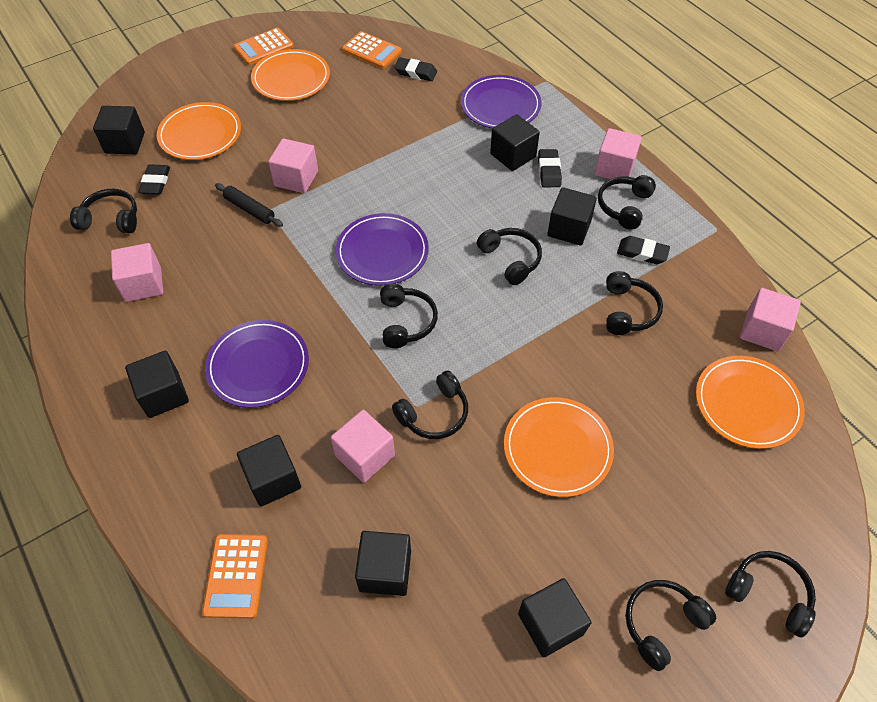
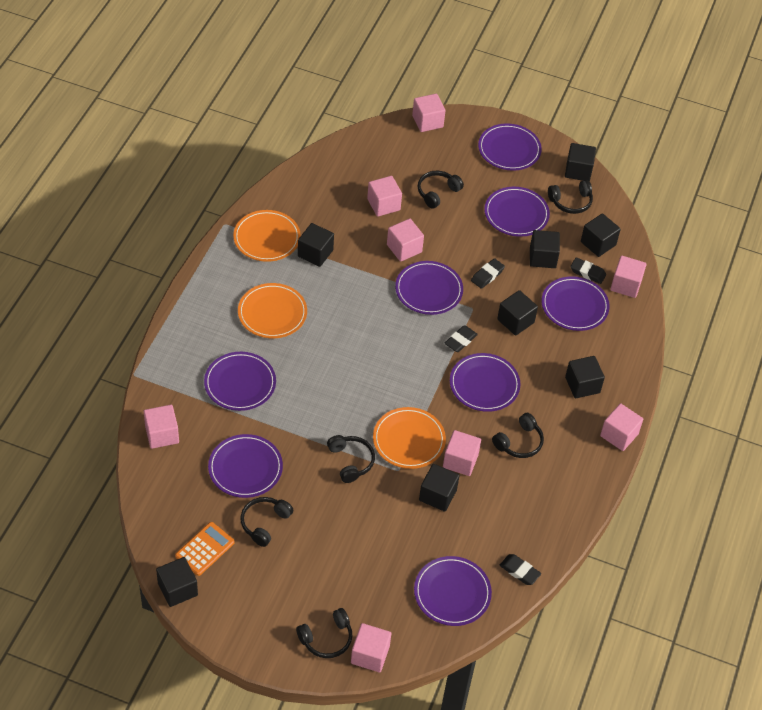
black cube: 7 -> 8
black headphones: 8 -> 6
black rolling pin: 1 -> 0
orange calculator: 3 -> 1
orange plate: 4 -> 3
pink cube: 5 -> 8
purple plate: 3 -> 8

